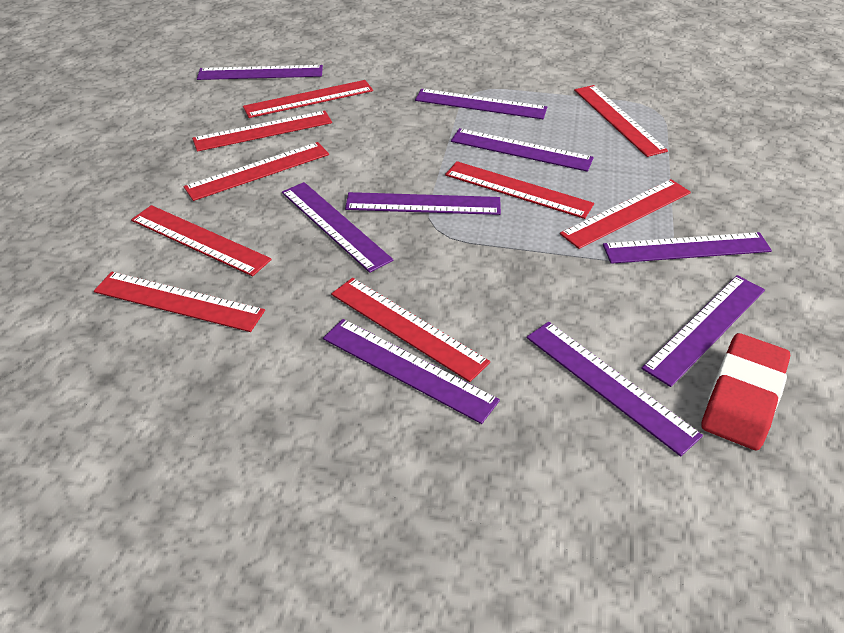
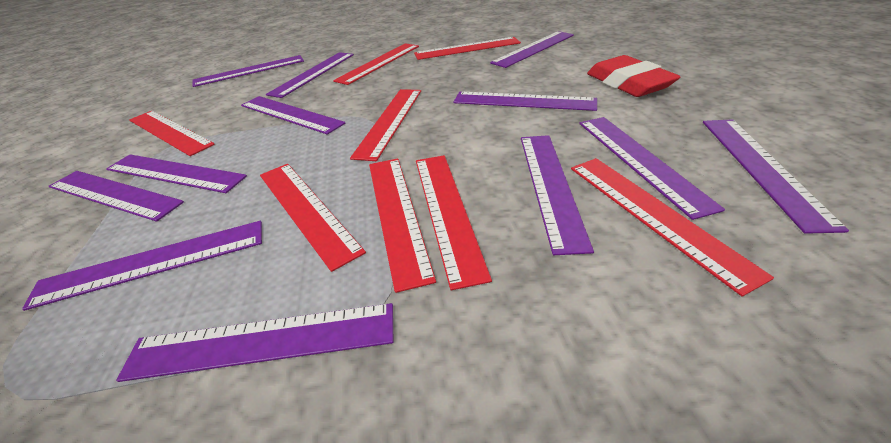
purple ruler: 9 -> 12
red ruler: 9 -> 8

